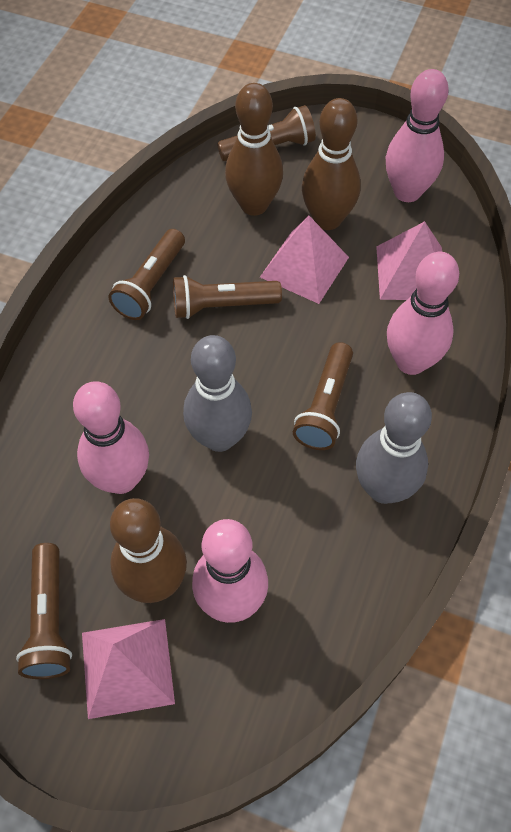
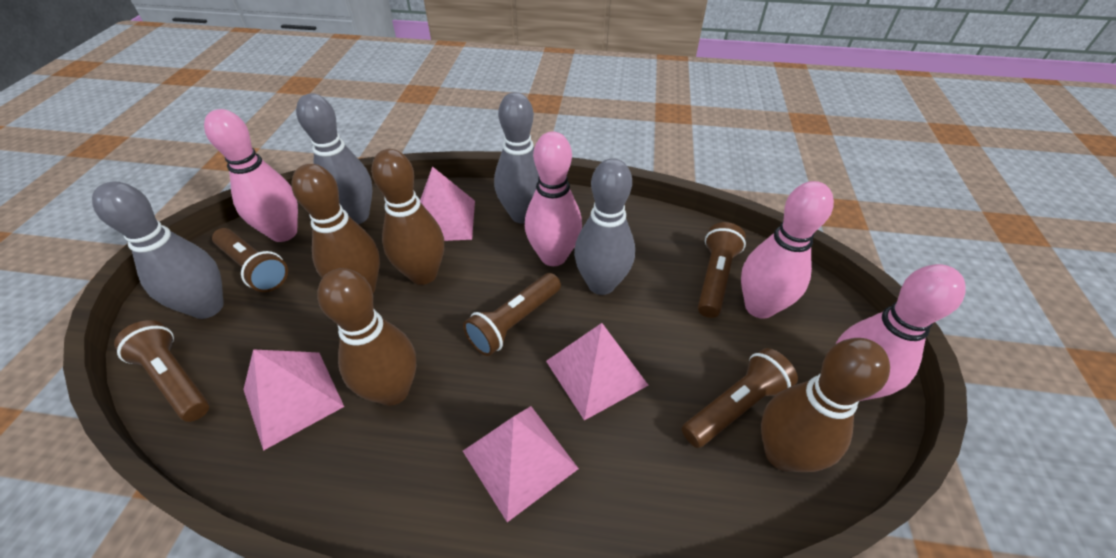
brown bowling pin: 3 -> 4
grey bowling pin: 2 -> 4
pink pyramid: 3 -> 4

